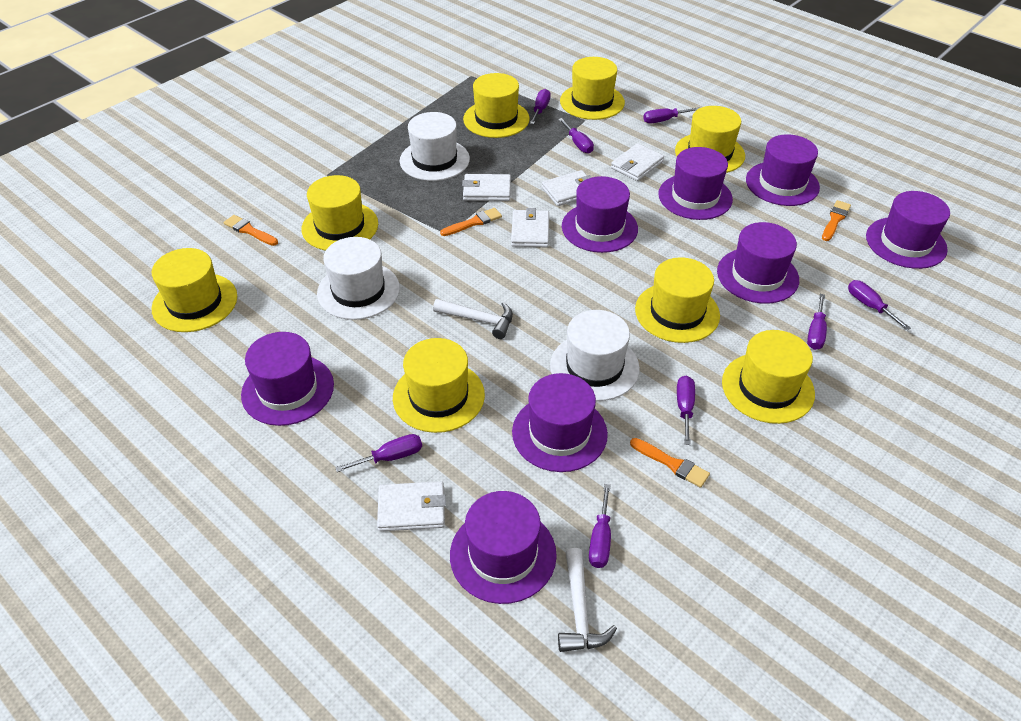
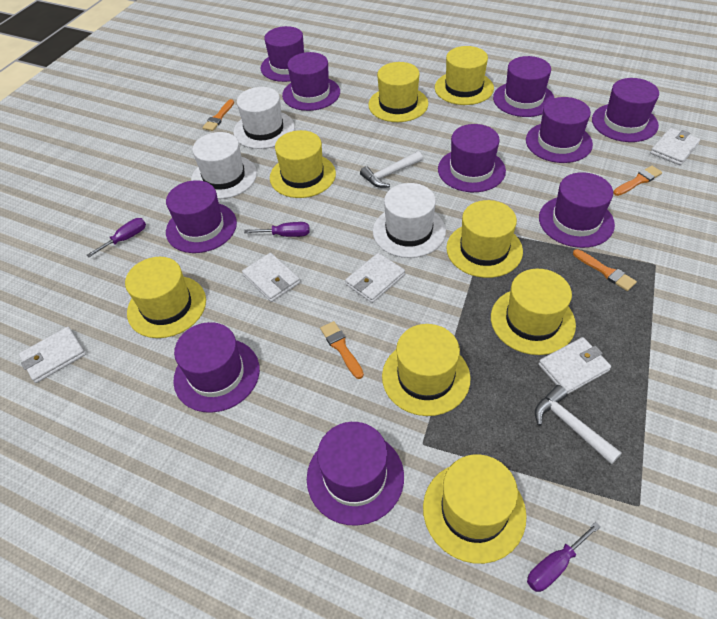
purple hat: 8 -> 10
purple screwdriver: 8 -> 3

